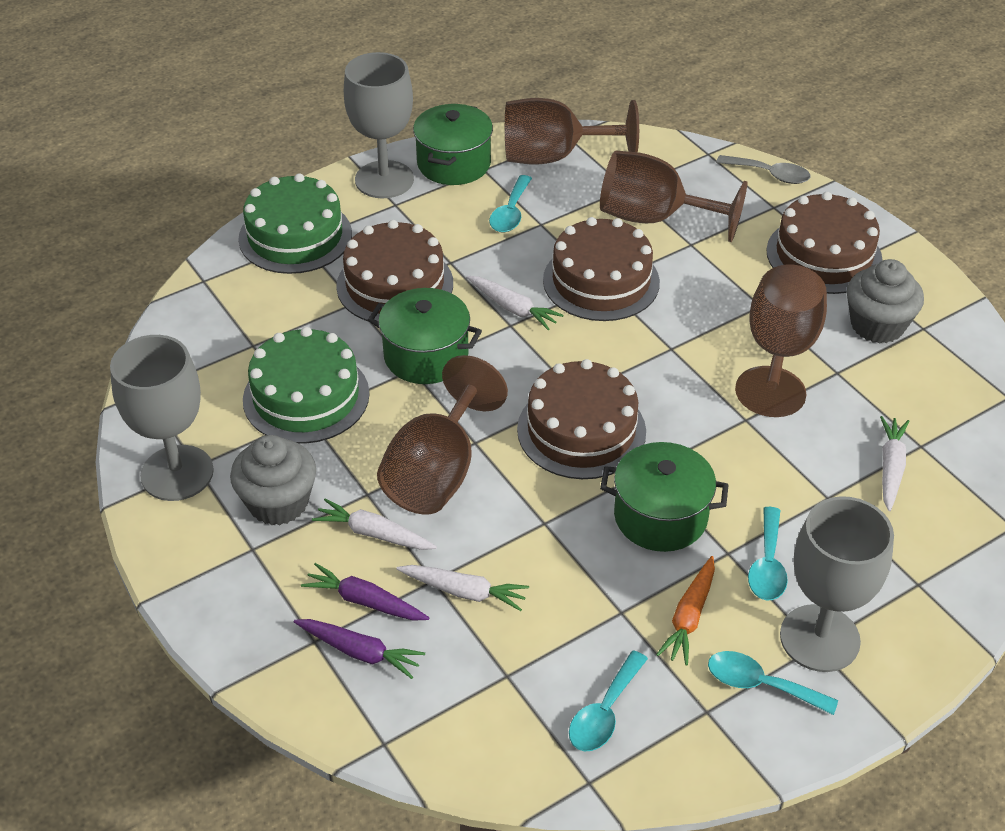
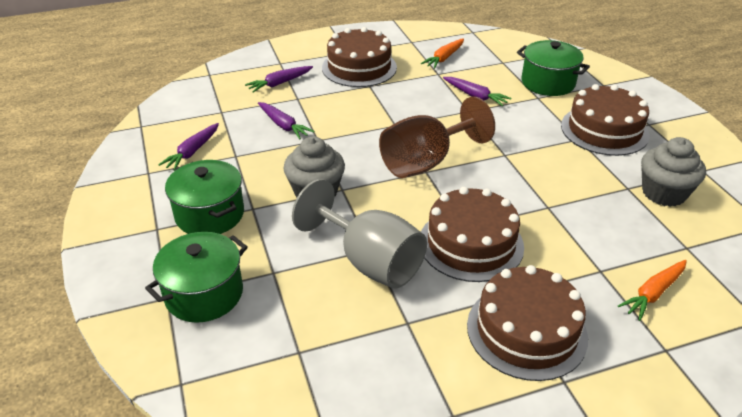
brown goblet: 4 -> 1
green cake: 2 -> 0
grey goblet: 3 -> 1
grey spoon: 1 -> 0
orange carrot: 1 -> 2
purple carrot: 2 -> 4
turquoise spoon: 4 -> 0
white carrot: 4 -> 0

